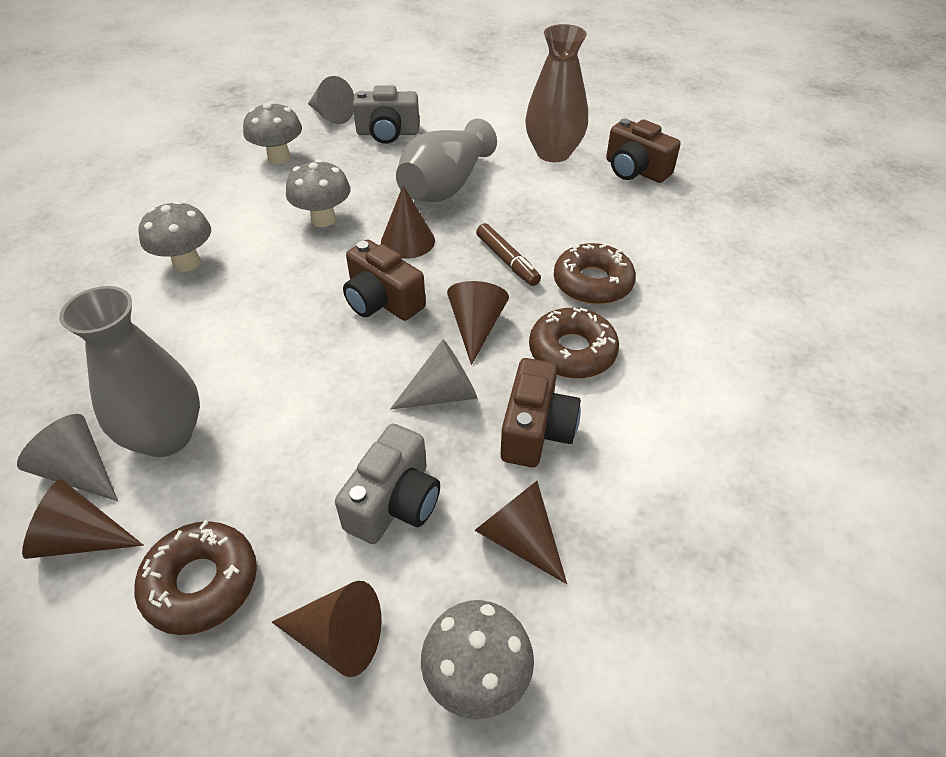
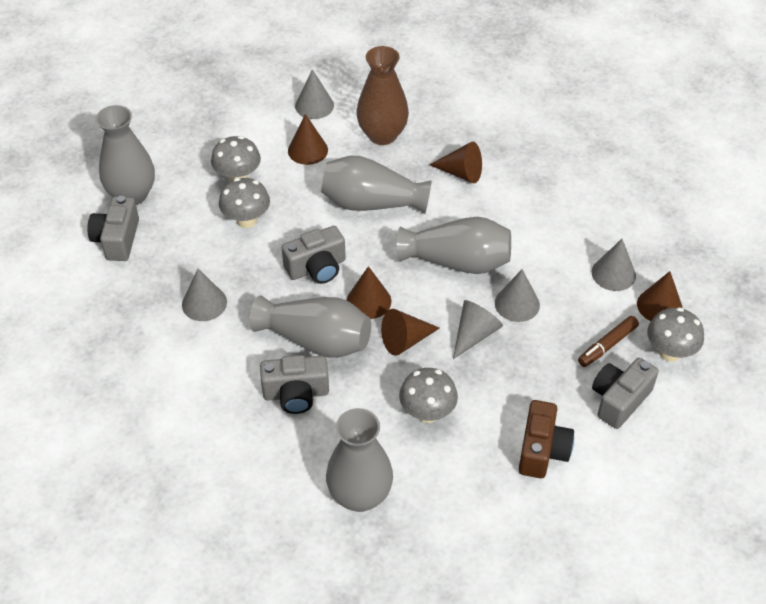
brown camera: 3 -> 1
brown donut: 3 -> 0
grey camera: 2 -> 4
grey cone: 3 -> 5
grey vase: 2 -> 5

